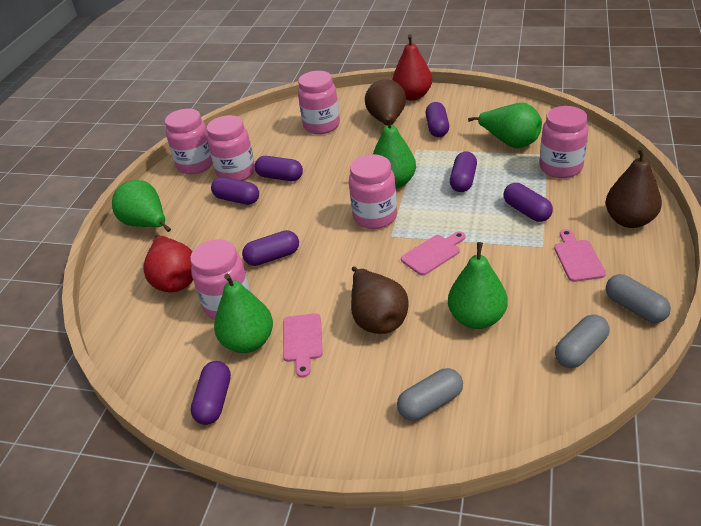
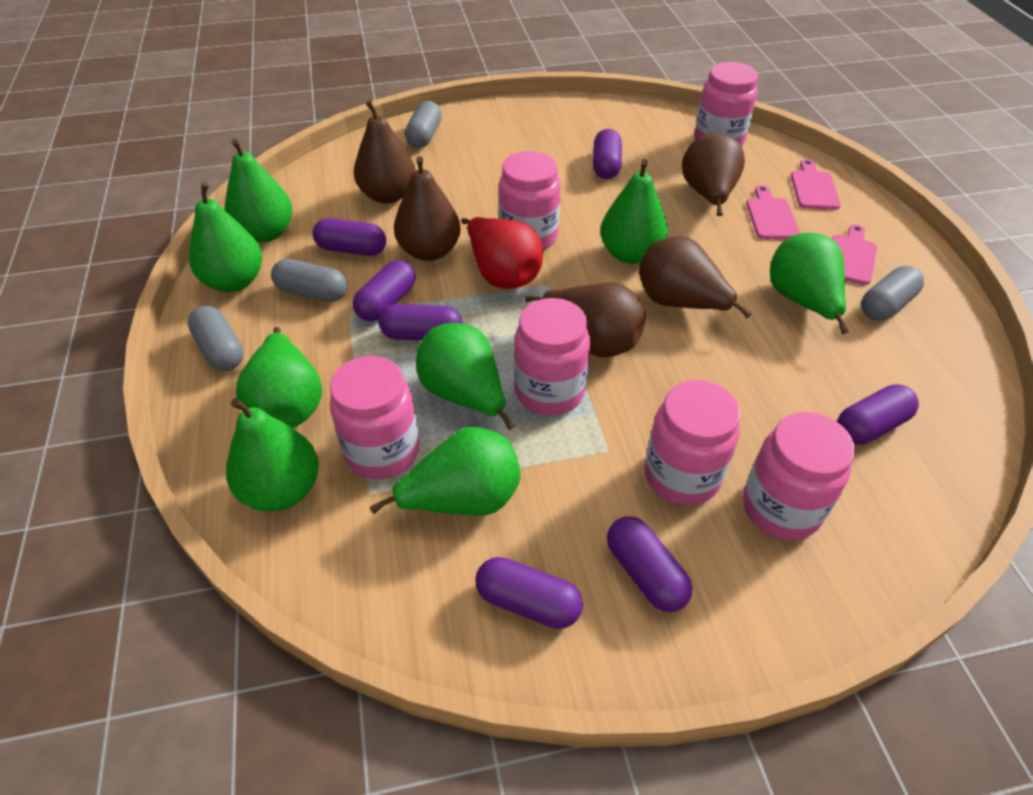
brown pear: 3 -> 5
green pear: 5 -> 8
grey capsule: 3 -> 4
red pear: 2 -> 1

